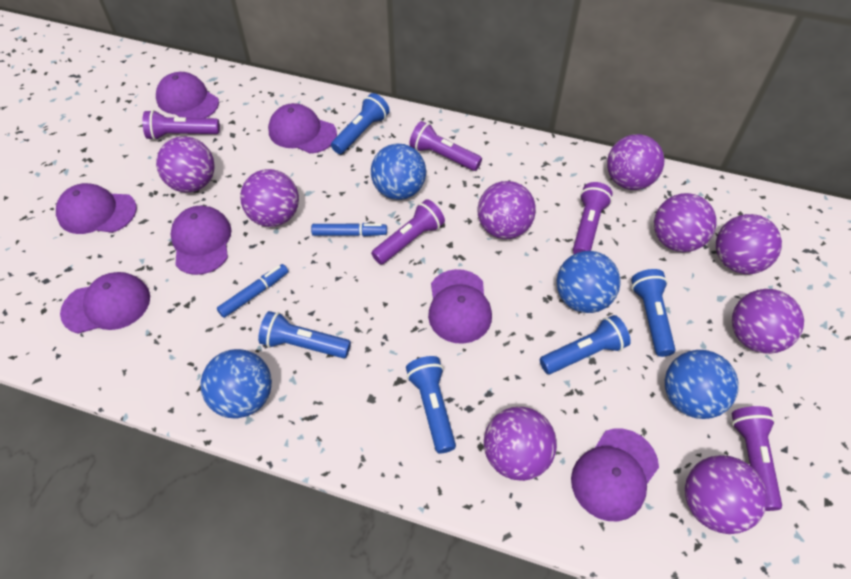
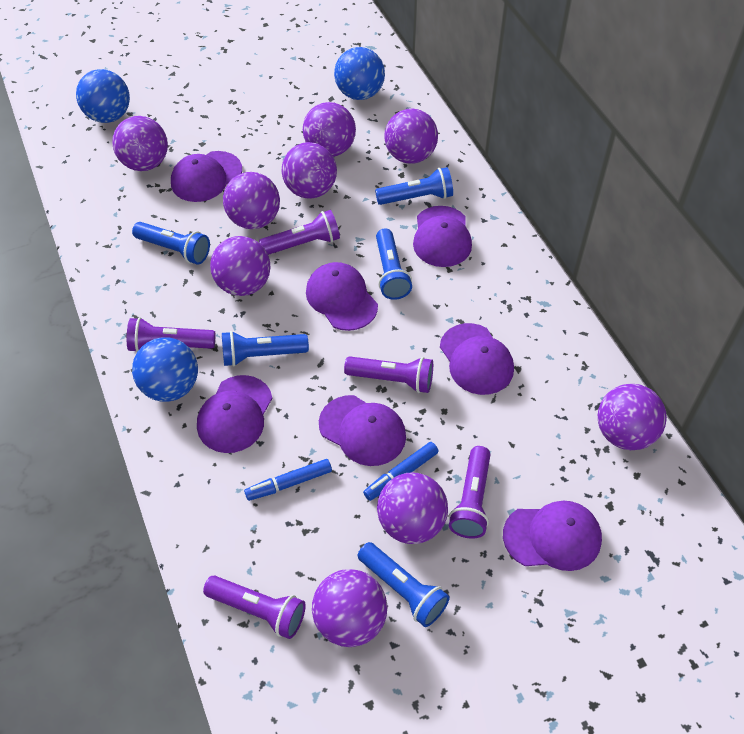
blue ball: 4 -> 3

